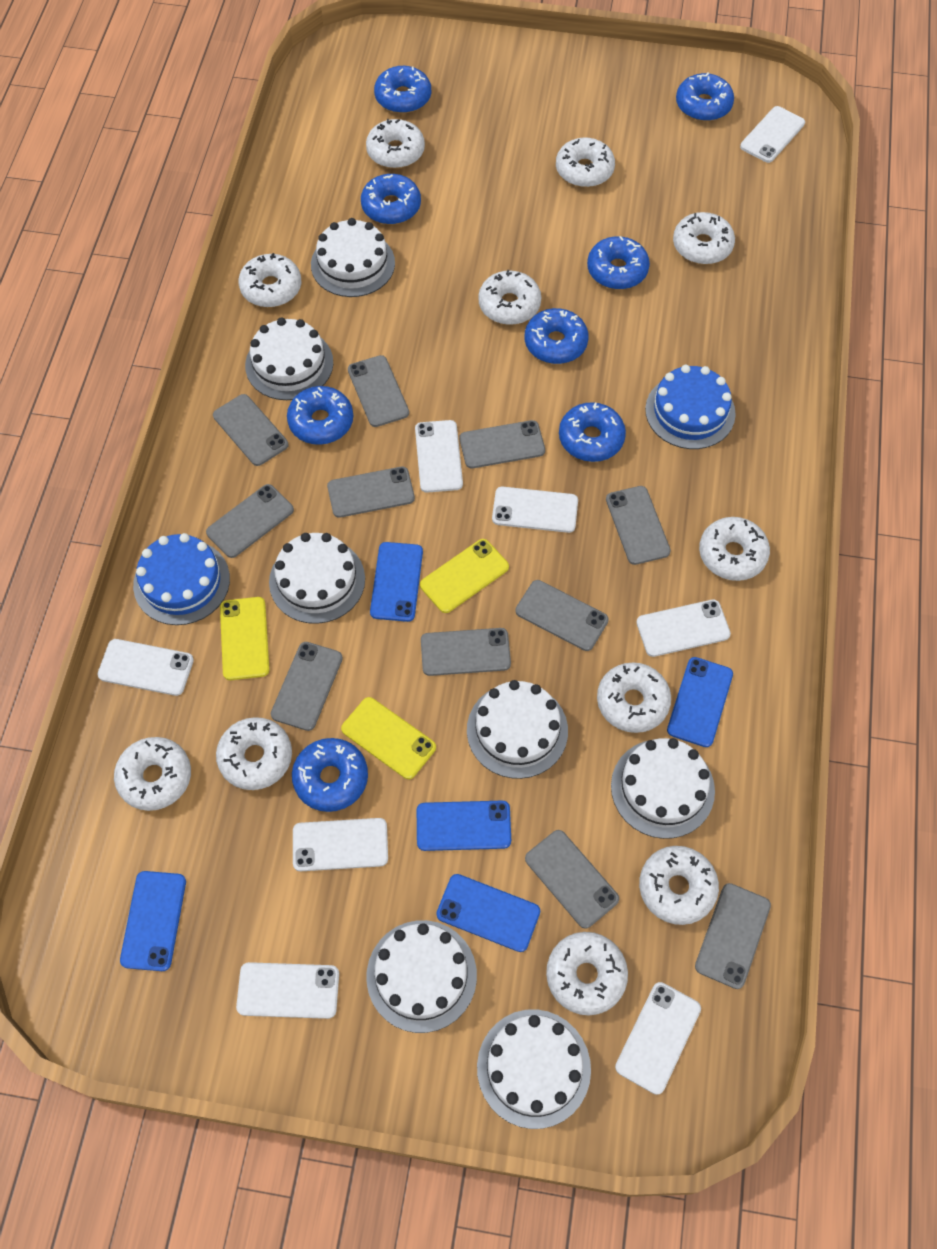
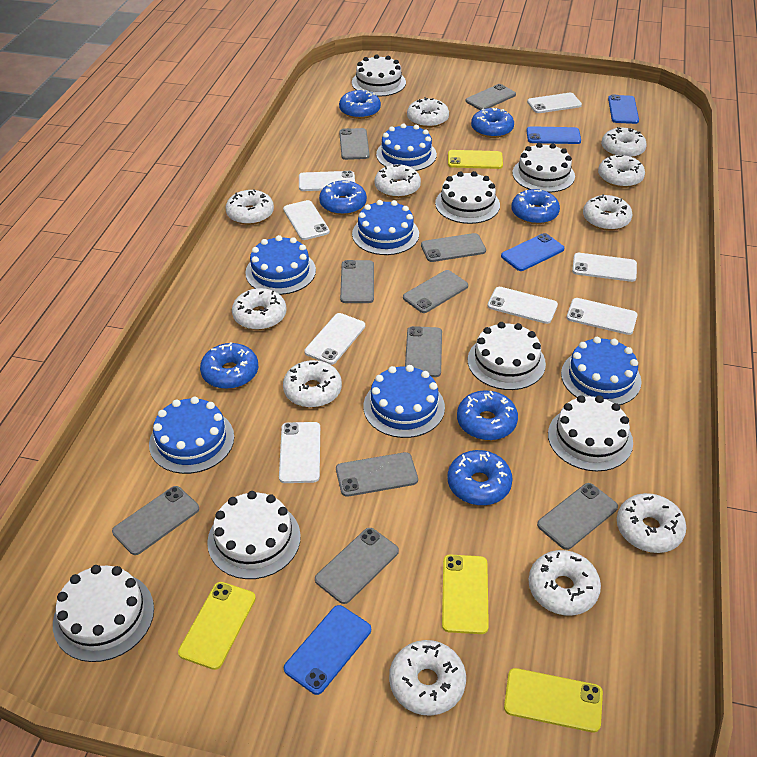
blue cake: 2 -> 6
blue donut: 8 -> 7
blue phone: 5 -> 4
grey phone: 11 -> 10
yellow phone: 3 -> 4

